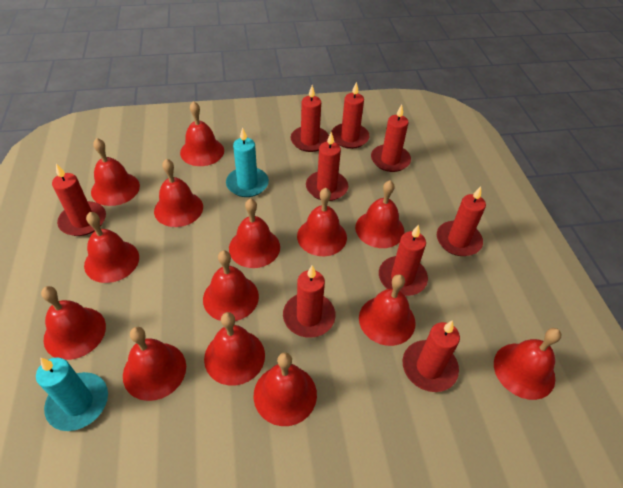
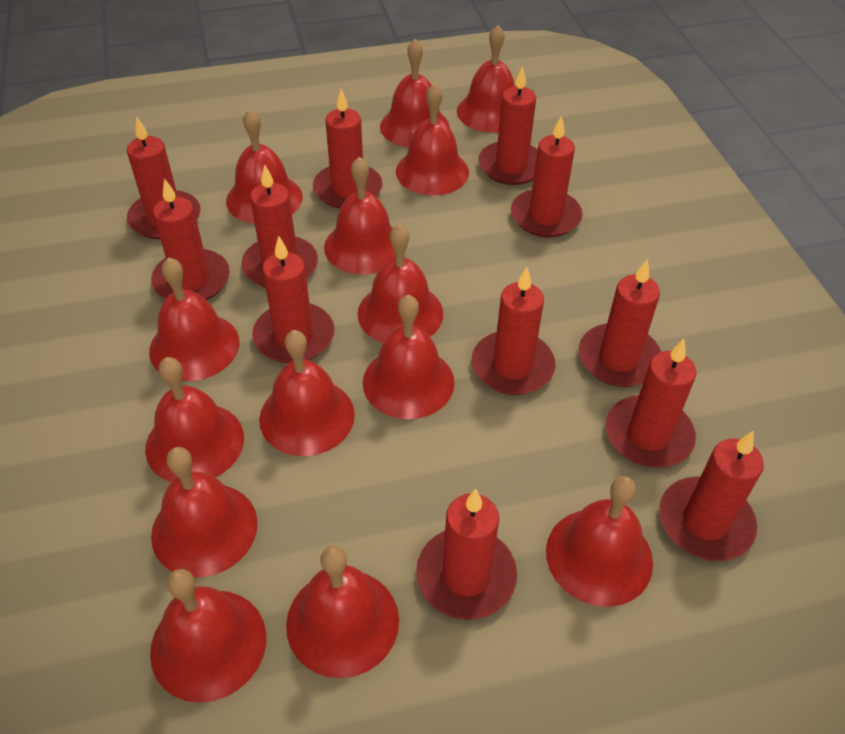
red candle: 9 -> 12
turquoise candle: 2 -> 0

